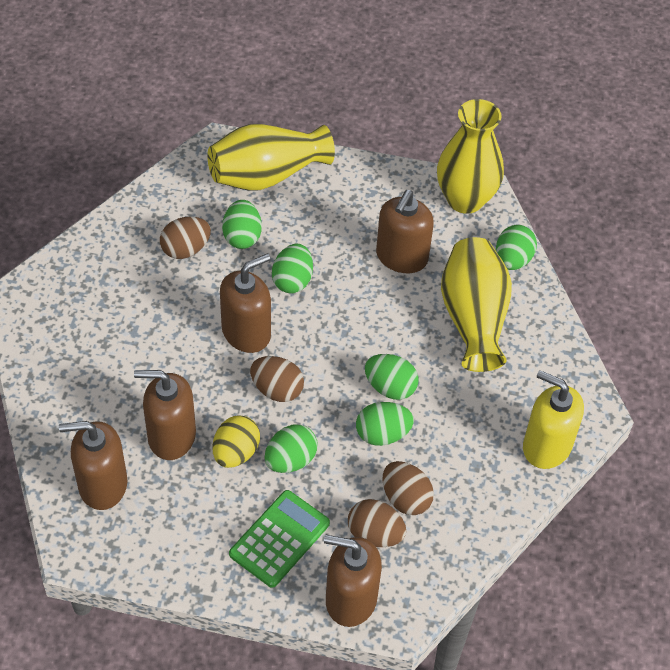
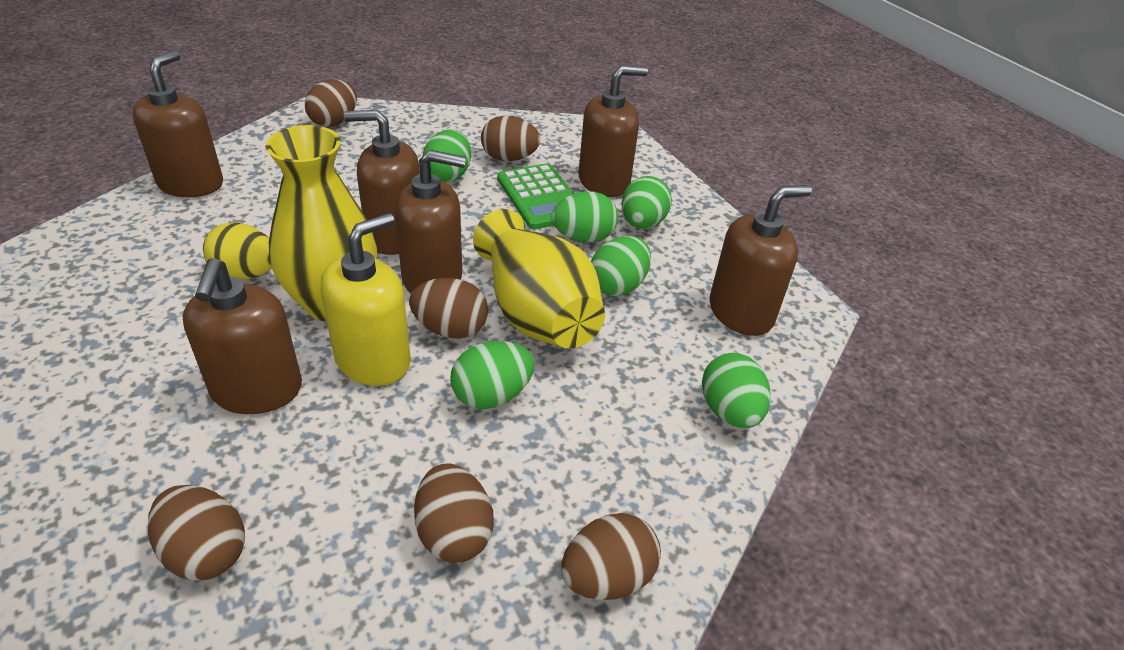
brown egg: 4 -> 6
brown soap dispenser: 5 -> 6
yellow vase: 3 -> 2

